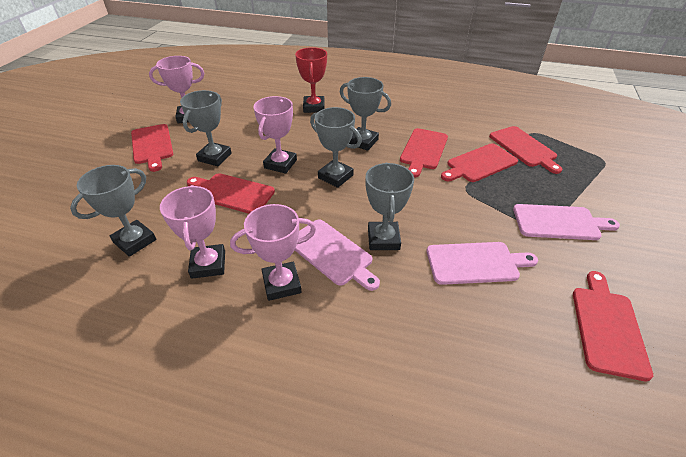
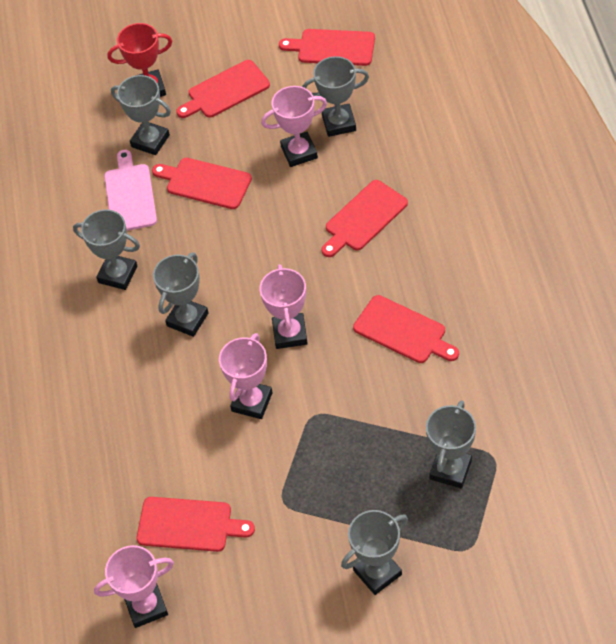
grey trophy: 5 -> 6
pink cutting board: 3 -> 1

